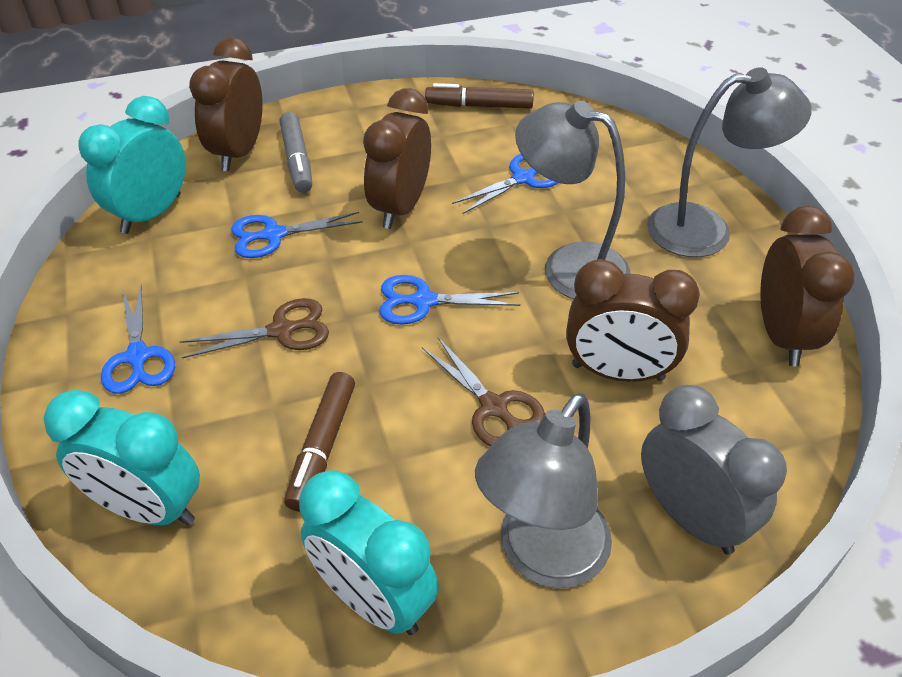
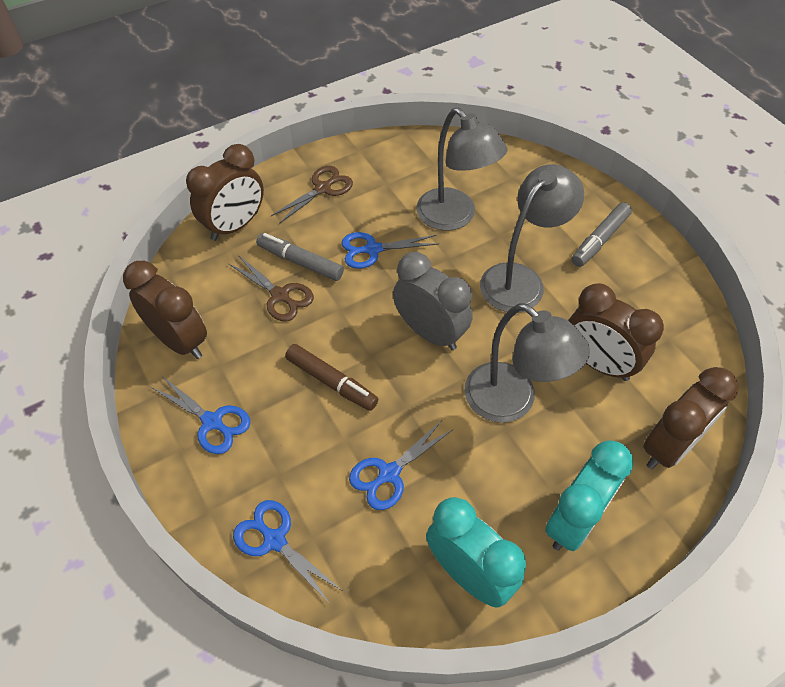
brown marker: 2 -> 1
grey marker: 1 -> 2
turquoise clock: 3 -> 2

